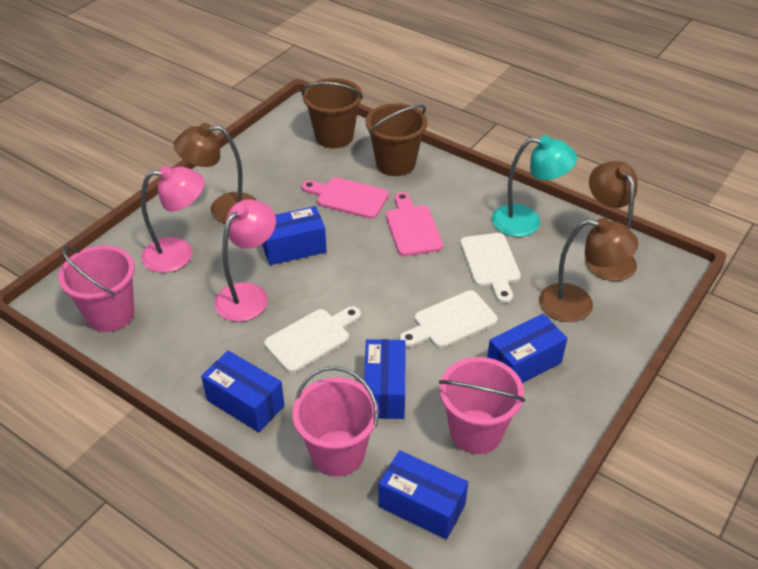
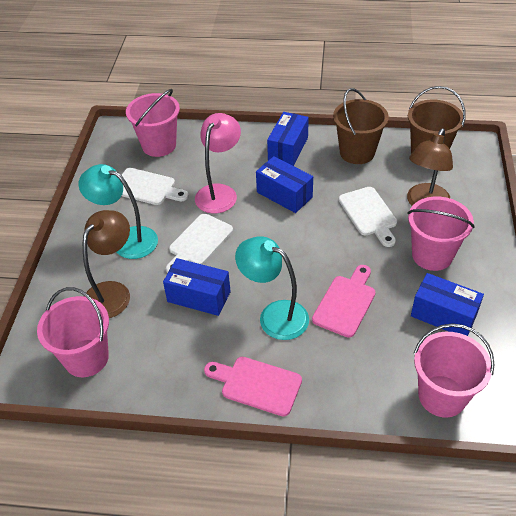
blue box: 5 -> 4
brown lamp: 3 -> 2
pink bucket: 3 -> 4
pink lamp: 2 -> 1
turquoise lamp: 1 -> 2

